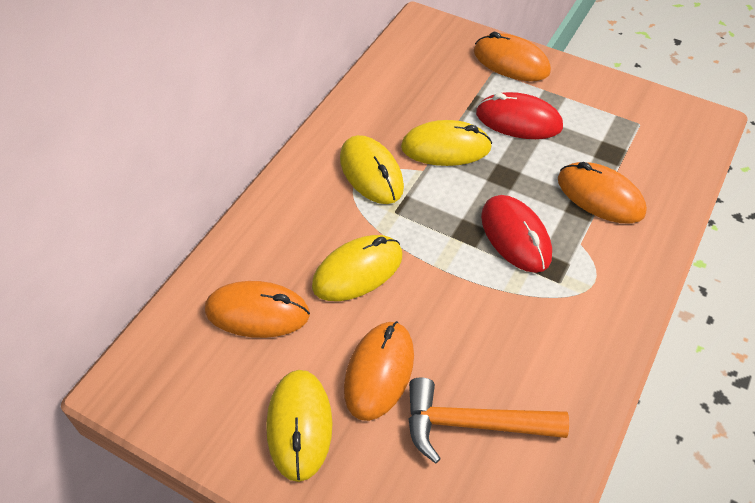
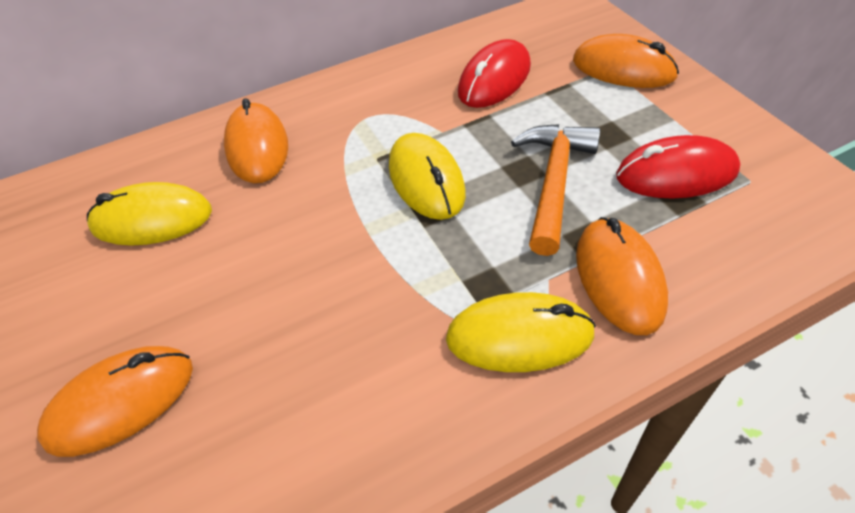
yellow mouse: 4 -> 3

